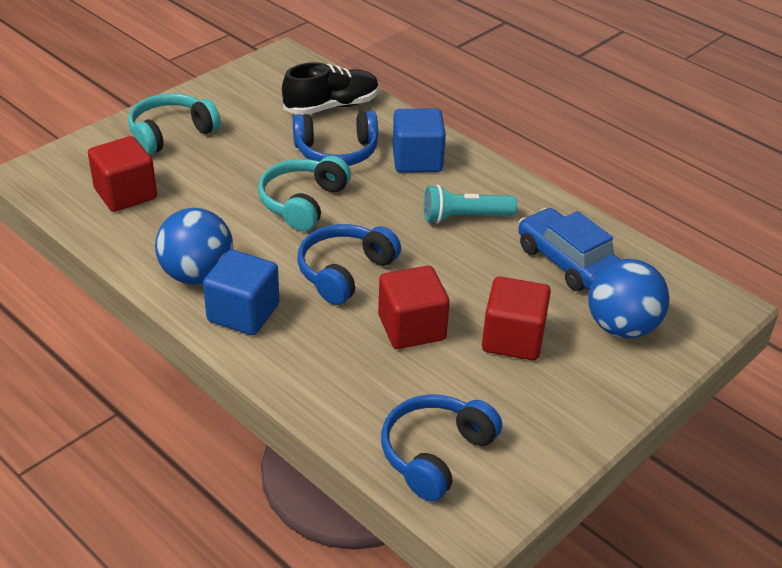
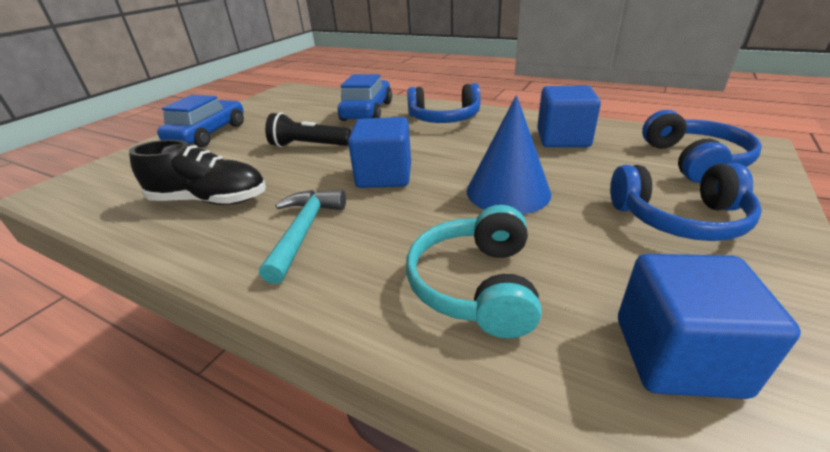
black flashlight: 0 -> 1
blue ball: 2 -> 0
blue car: 1 -> 2
blue cone: 0 -> 1
blue cube: 2 -> 3
red cube: 3 -> 0
turquoise flashlight: 1 -> 0
turquoise hammer: 0 -> 1
turquoise headphones: 2 -> 1

